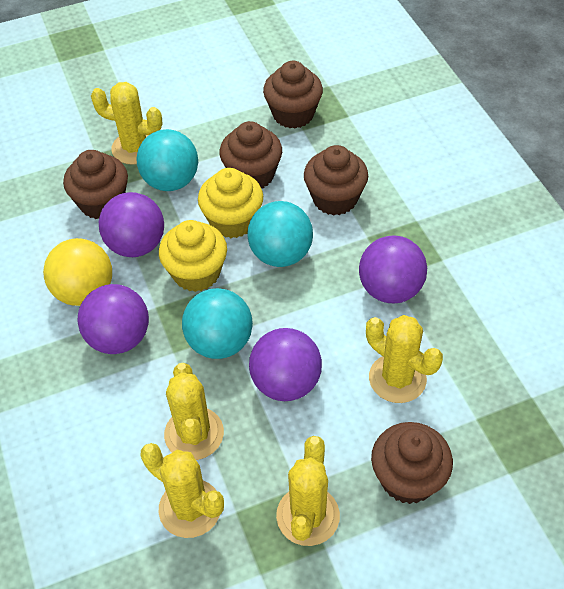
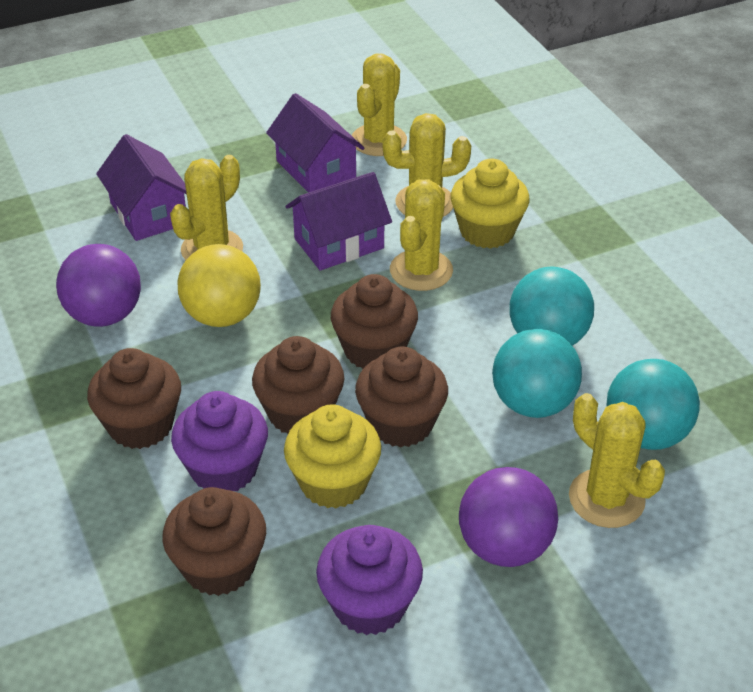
purple ball: 4 -> 2
purple cupcake: 0 -> 2
purple house: 0 -> 3

